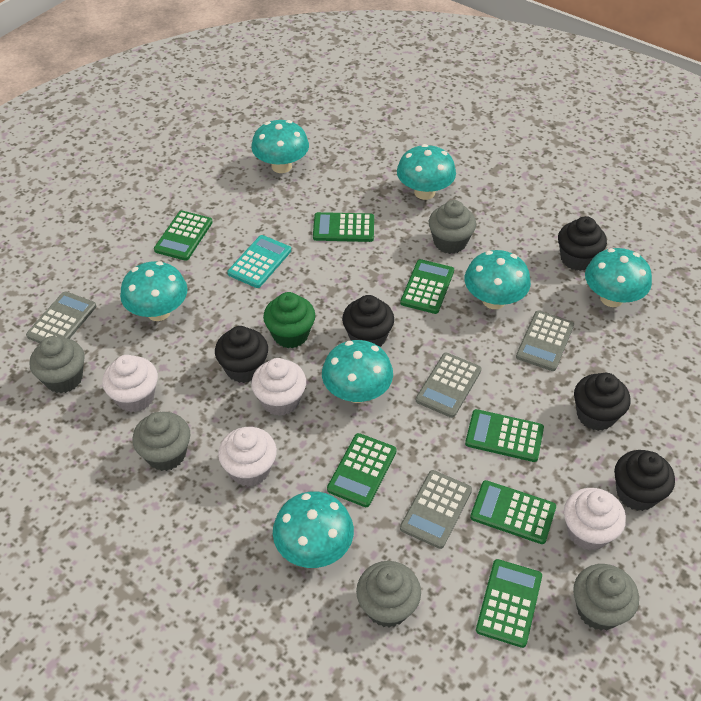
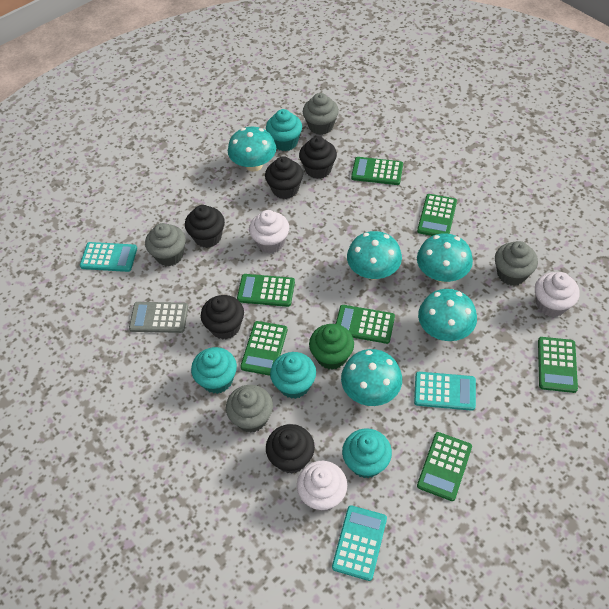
grey calculator: 4 -> 1
grey cupcake: 5 -> 4
turquoise calculator: 1 -> 3
turquoise cupcake: 0 -> 4
turquoise mushroom: 7 -> 5
white cupcake: 4 -> 3

